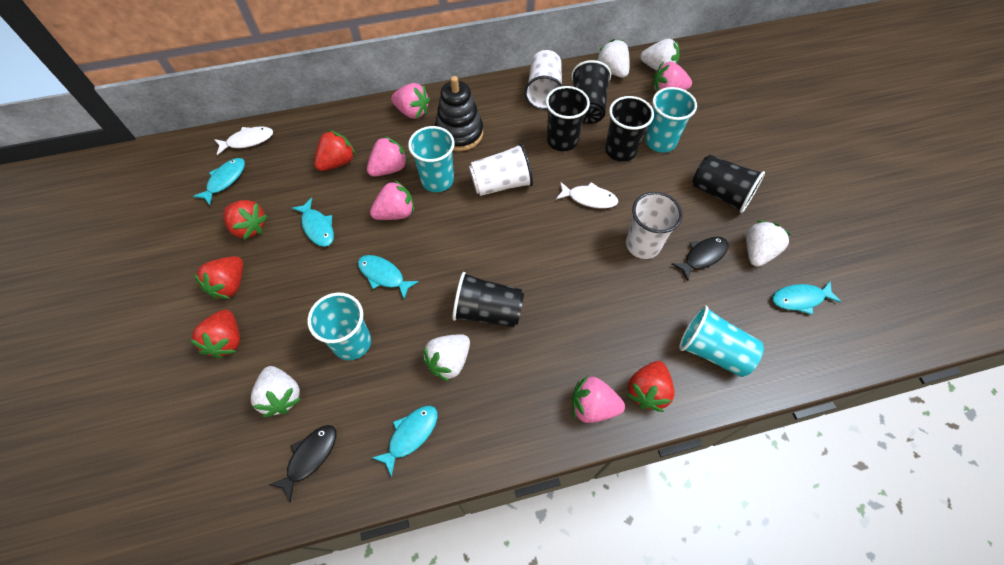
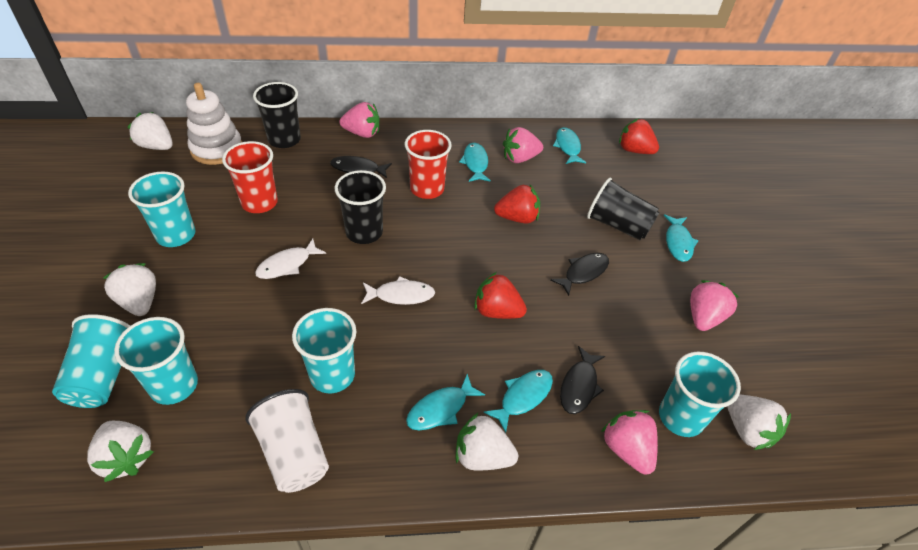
black cup: 5 -> 3
black fish: 2 -> 3
black stacking toy: 1 -> 0
pink strawberry: 5 -> 4
red cup: 0 -> 2
red strawberry: 5 -> 3
turquoise cup: 4 -> 5
white cup: 3 -> 1
white stacking toy: 0 -> 1

